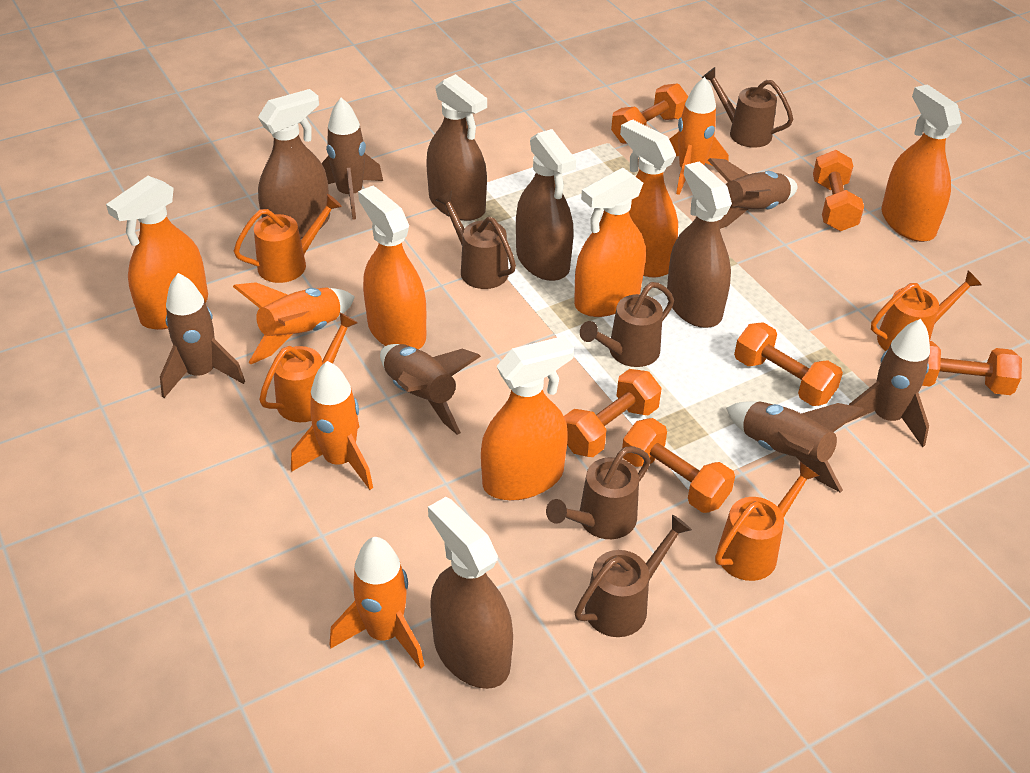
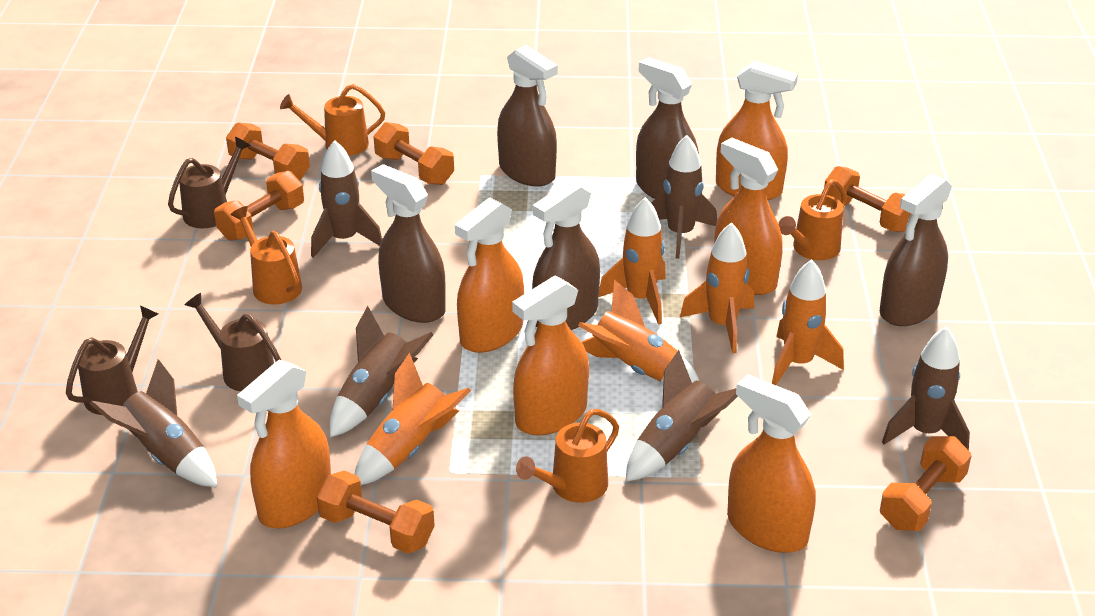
brown watering can: 5 -> 3
orange rocket: 4 -> 5

